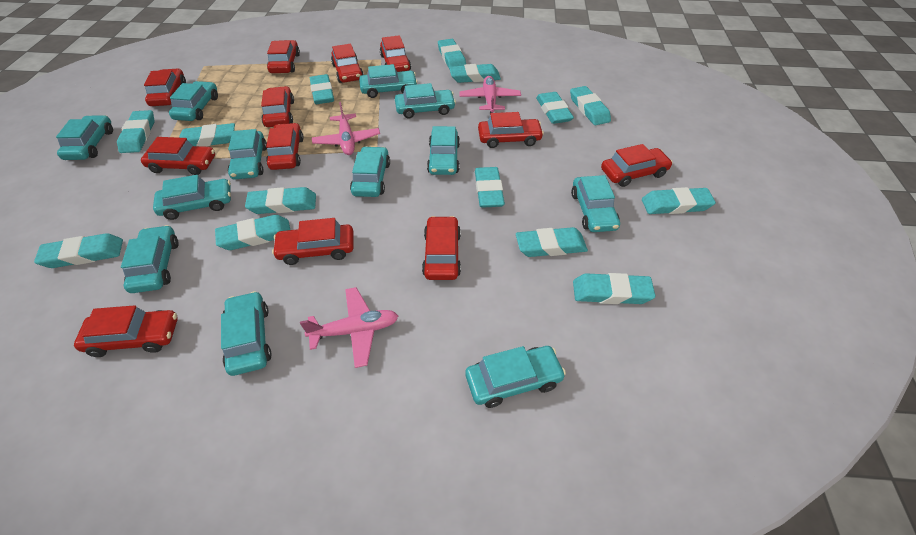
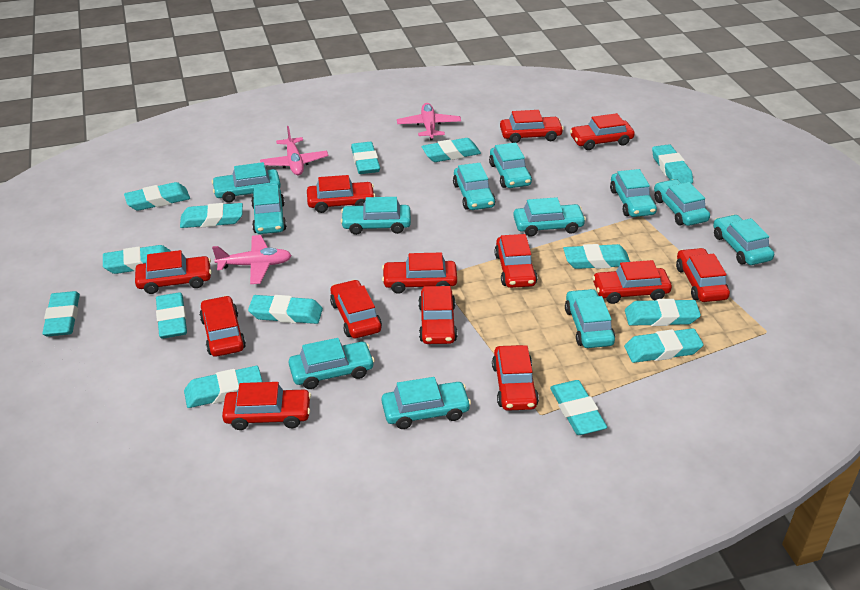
red car: 12 -> 13

